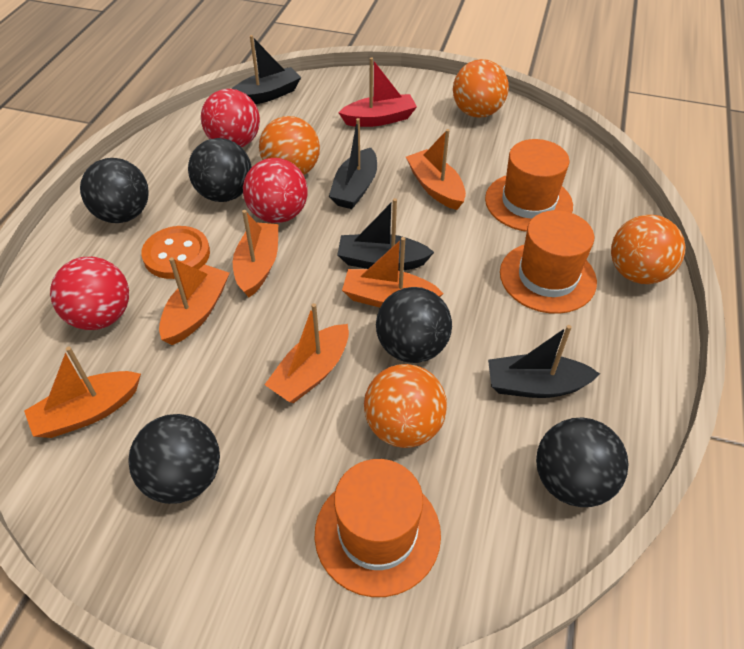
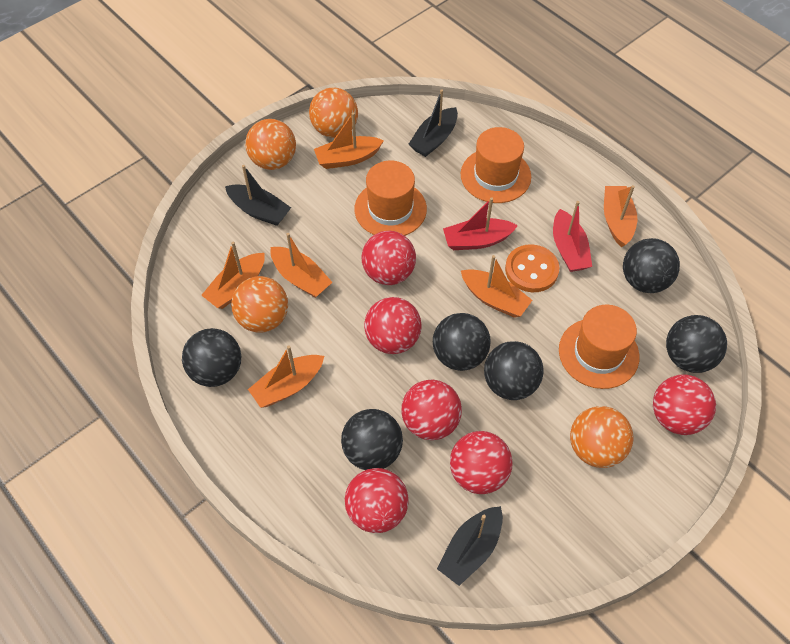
black ball: 5 -> 6
black boat: 4 -> 3
red ball: 3 -> 6
red boat: 1 -> 2

